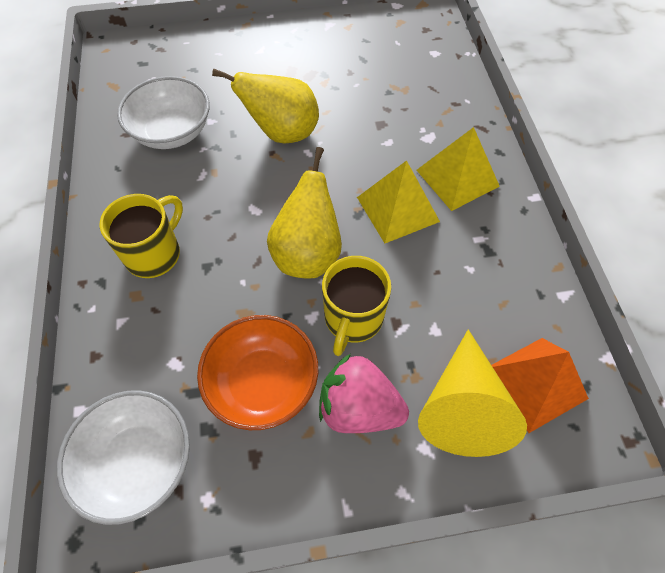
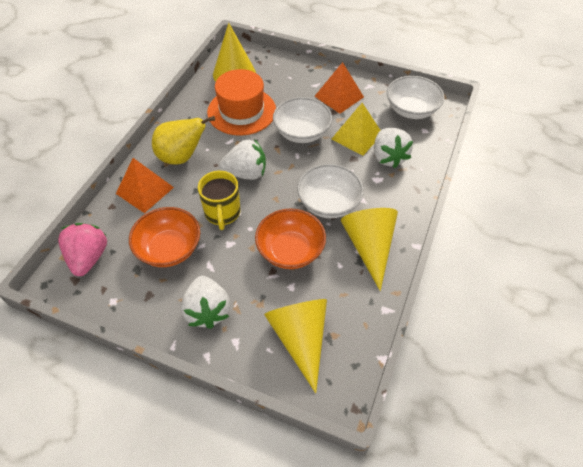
orange bowl: 1 -> 2
orange hat: 0 -> 1
orange pyramid: 1 -> 2
white bowl: 2 -> 3
white strawberry: 0 -> 3
yellow cone: 1 -> 3
yellow mug: 2 -> 1
yellow pear: 2 -> 1
yellow pyramid: 2 -> 1

